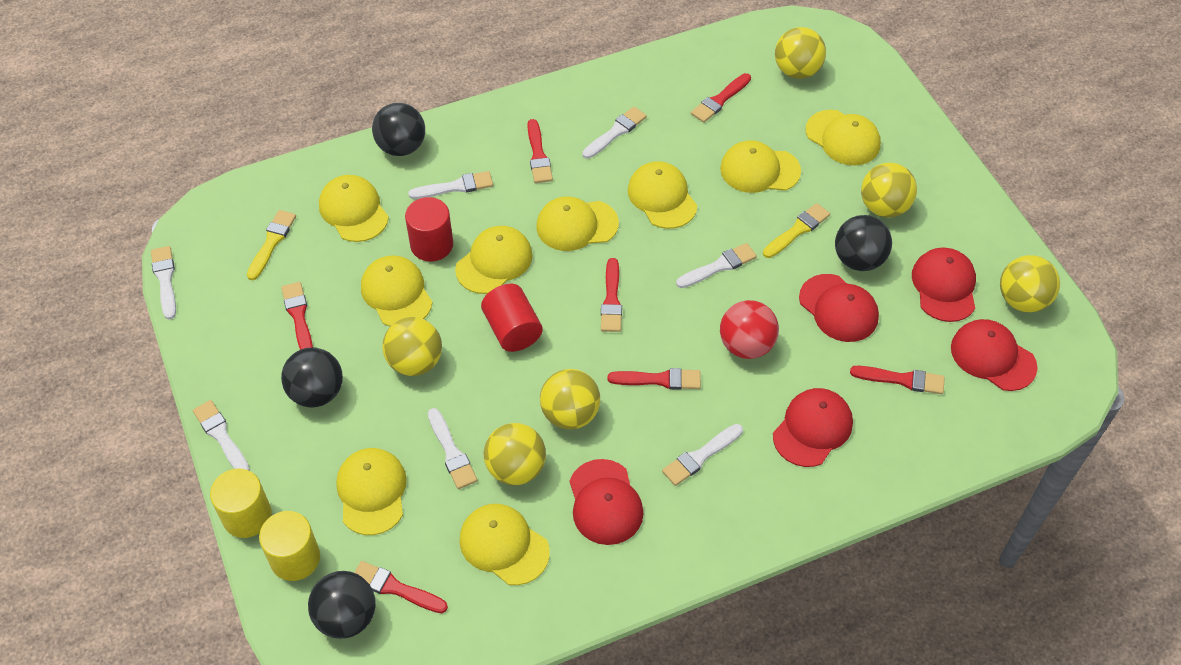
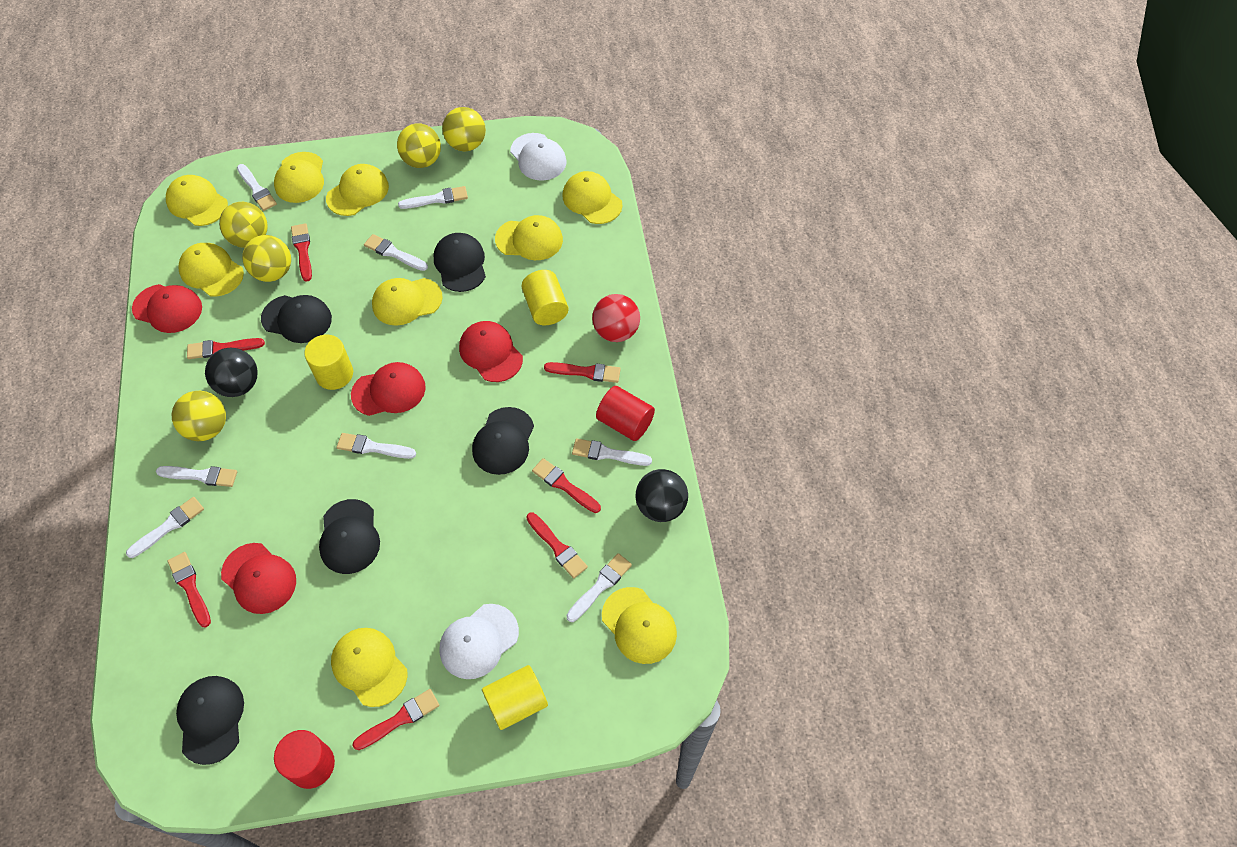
black ball: 4 -> 2
black cap: 0 -> 5
red cap: 5 -> 4
white brush: 7 -> 8
white cap: 0 -> 2
yellow ball: 6 -> 5
yellow brush: 2 -> 0
yellow cylinder: 2 -> 3

